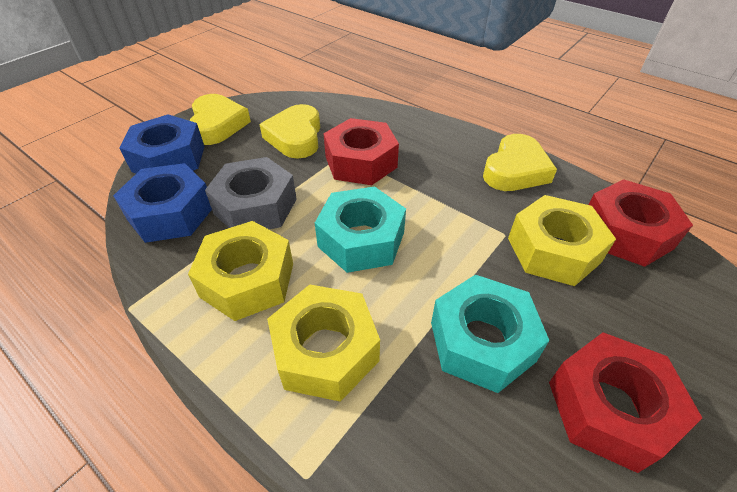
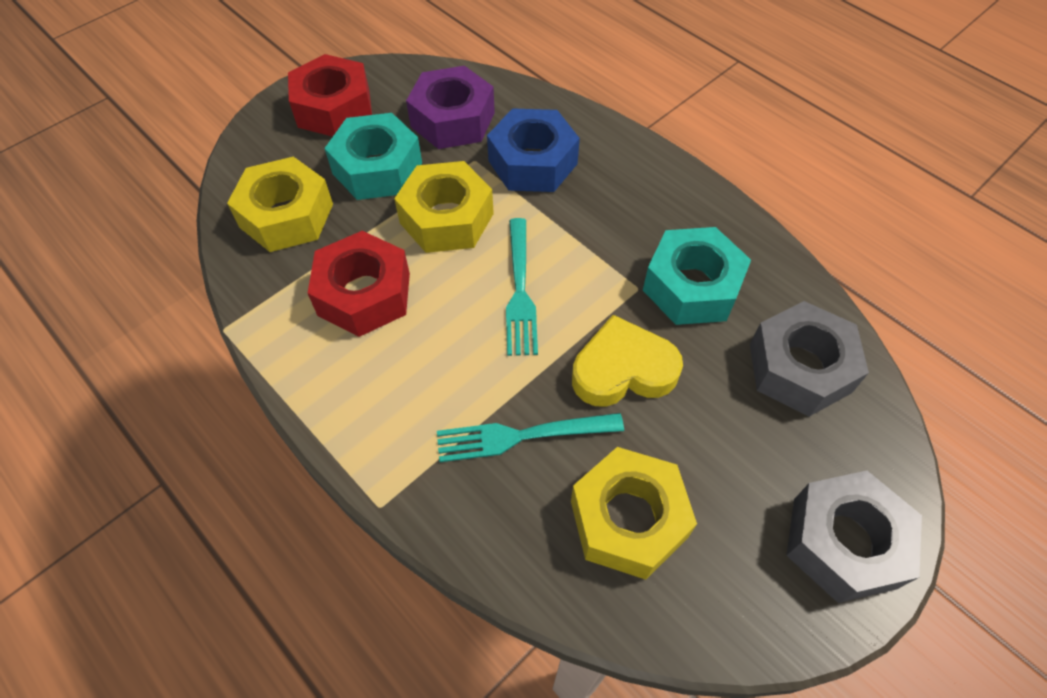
blue nut: 2 -> 1
grey nut: 1 -> 2
purple nut: 0 -> 1
red nut: 3 -> 2
turquoise fork: 0 -> 2
yellow heart: 3 -> 1

